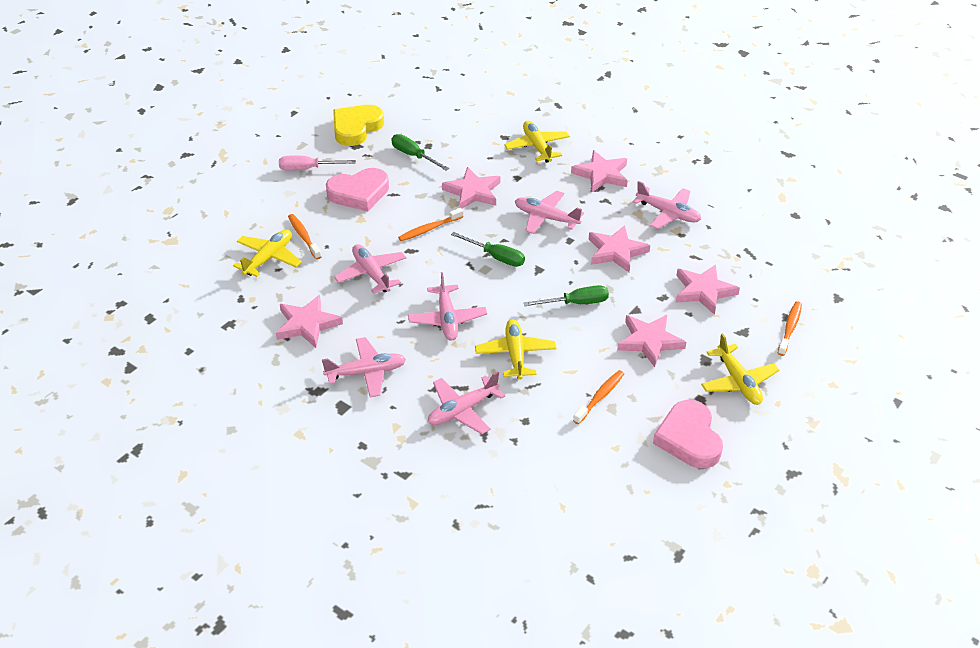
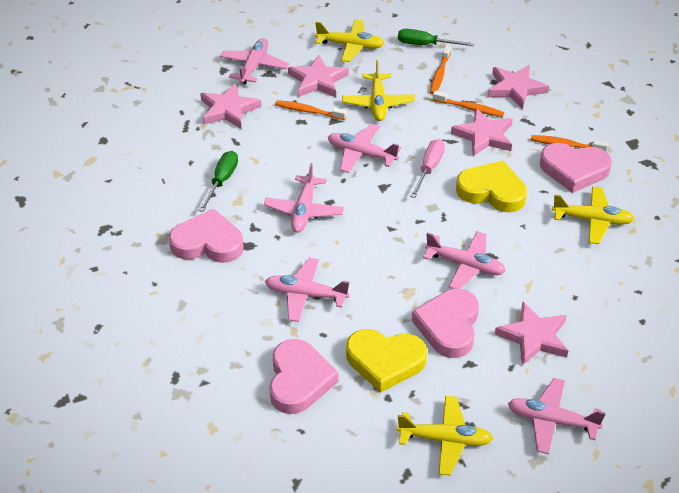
green screwdriver: 3 -> 2
pink heart: 2 -> 4
pink star: 6 -> 5
yellow heart: 1 -> 2

